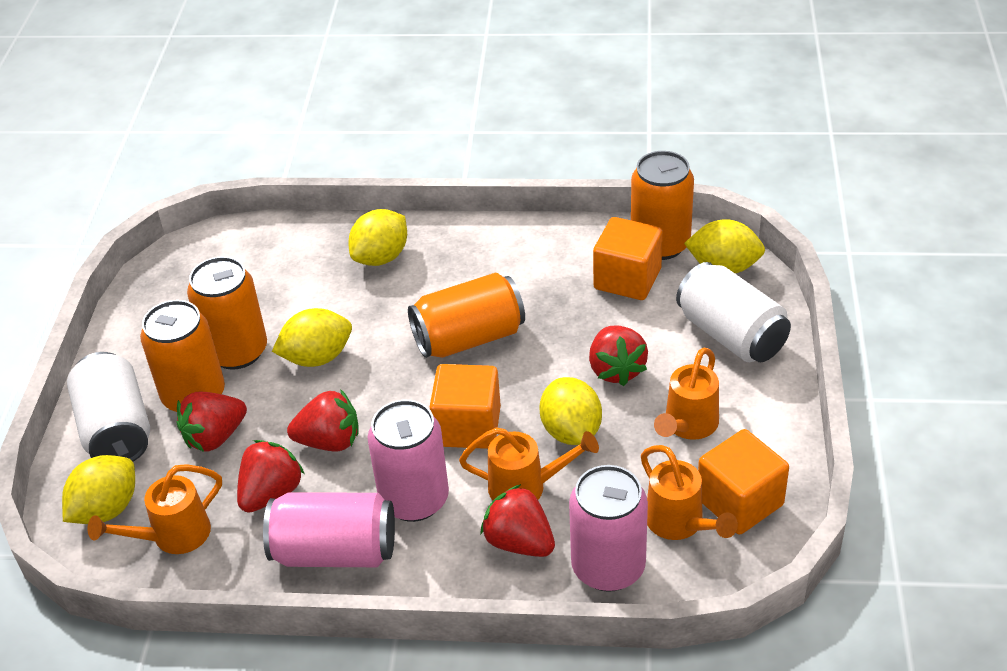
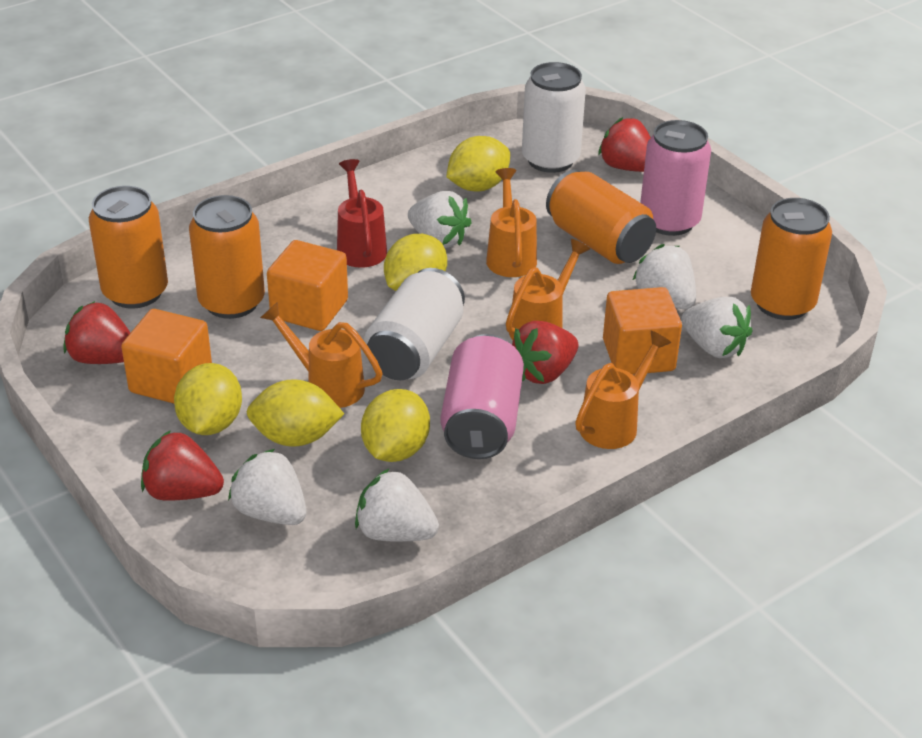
pink can: 3 -> 2
red strawberry: 5 -> 4
red watering can: 0 -> 1
white strawberry: 0 -> 5

